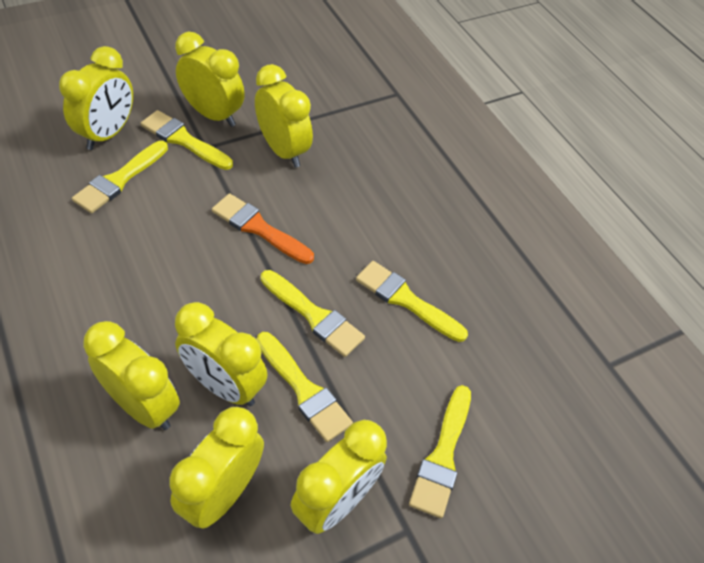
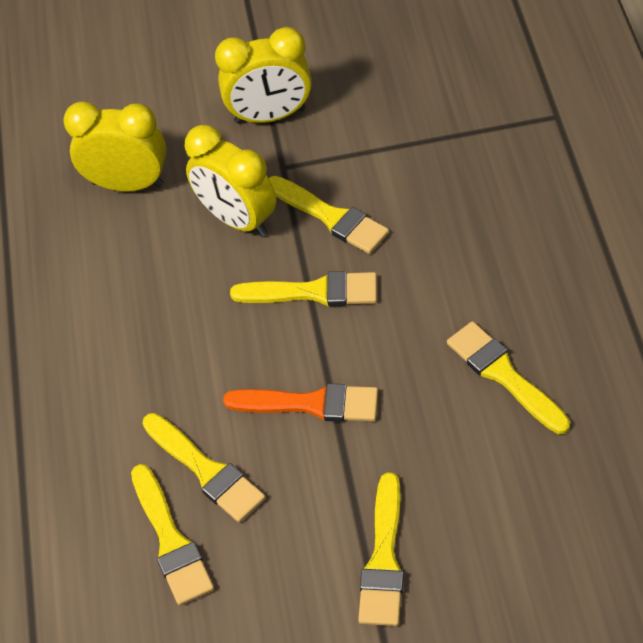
yellow clock: 7 -> 3

